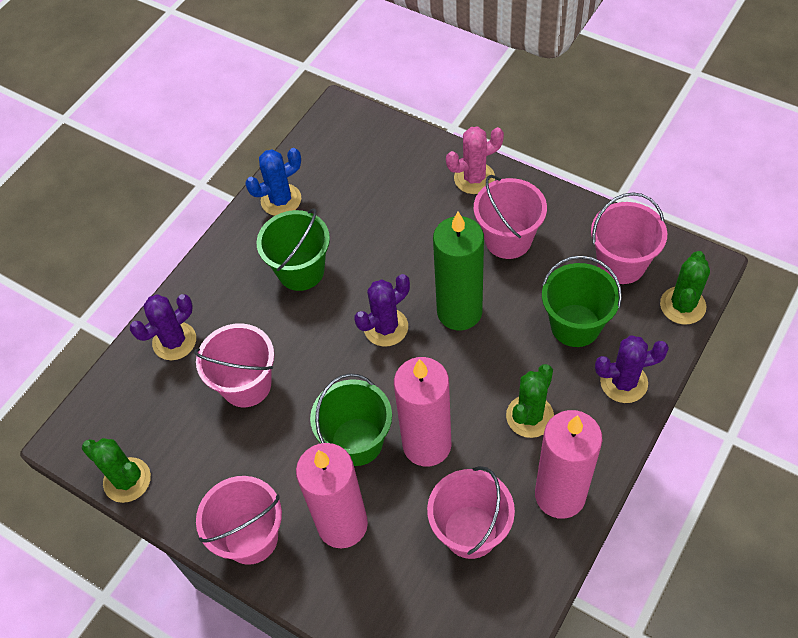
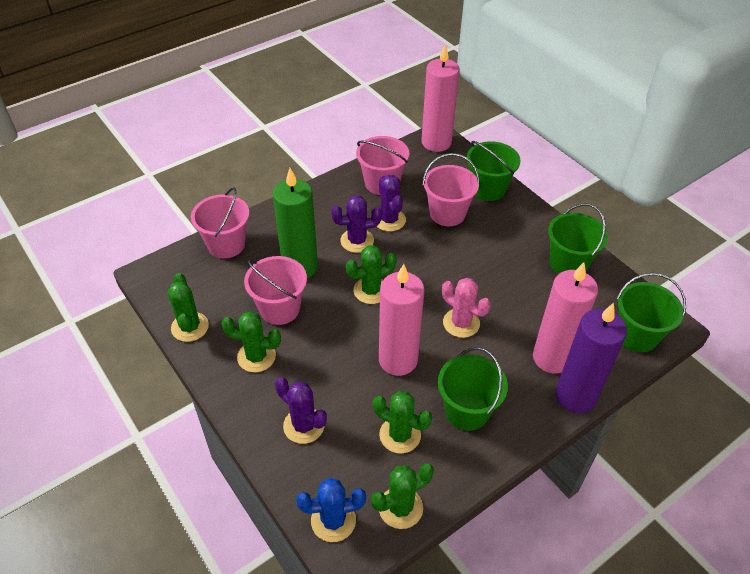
green bucket: 3 -> 4
green cactus: 3 -> 5
pink bucket: 5 -> 4
purple candle: 0 -> 1

